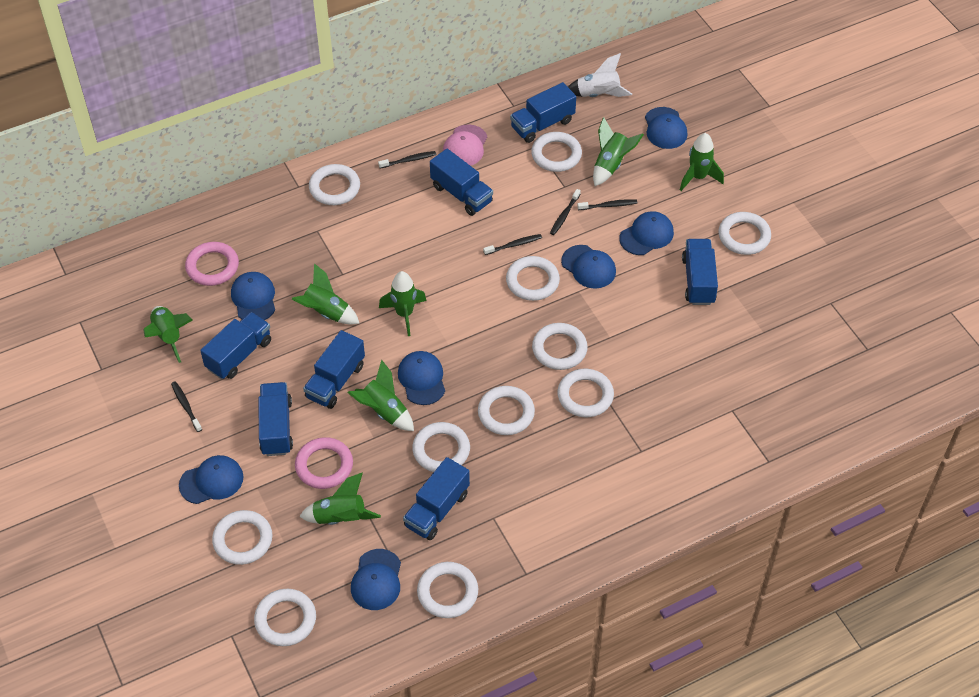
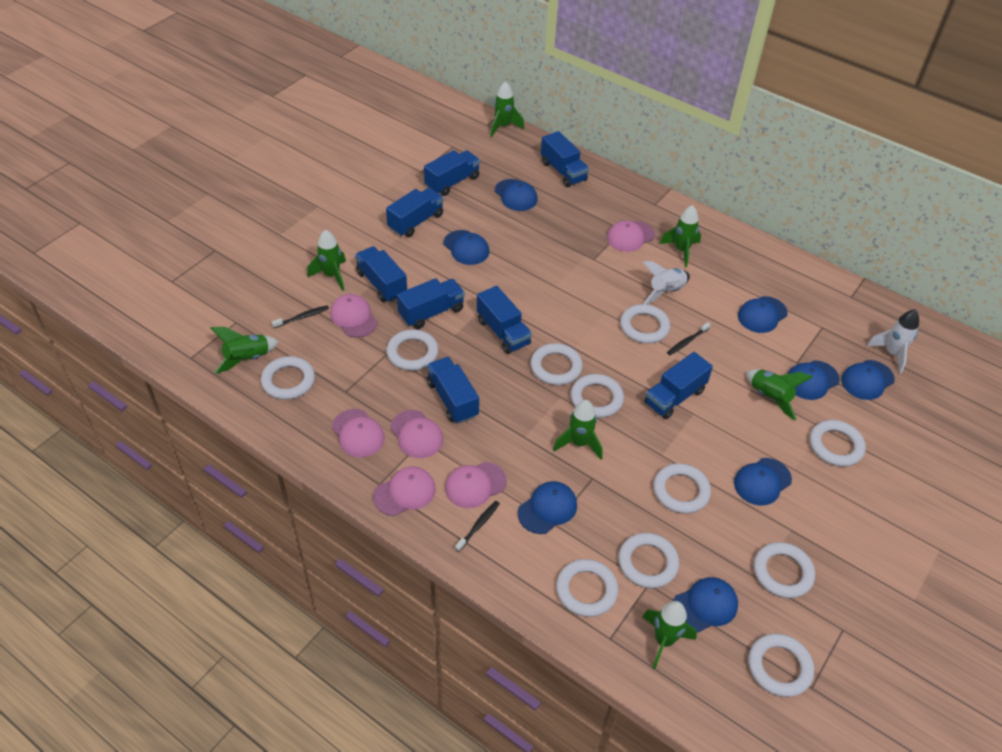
black toothbrush: 5 -> 3
blue cap: 7 -> 8
blue truck: 7 -> 8
pink cap: 1 -> 6
pink ring: 2 -> 0
white rocket: 1 -> 2

